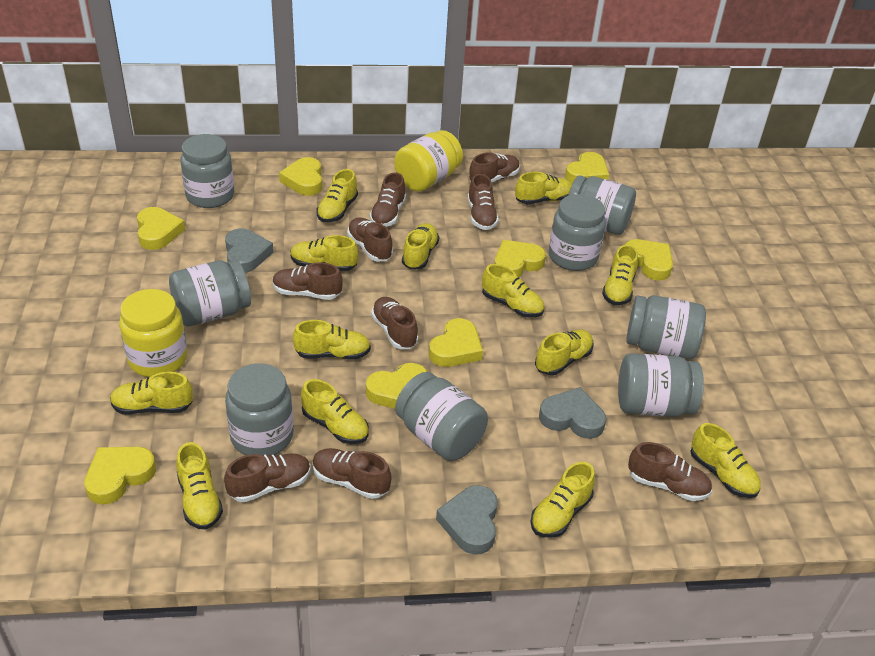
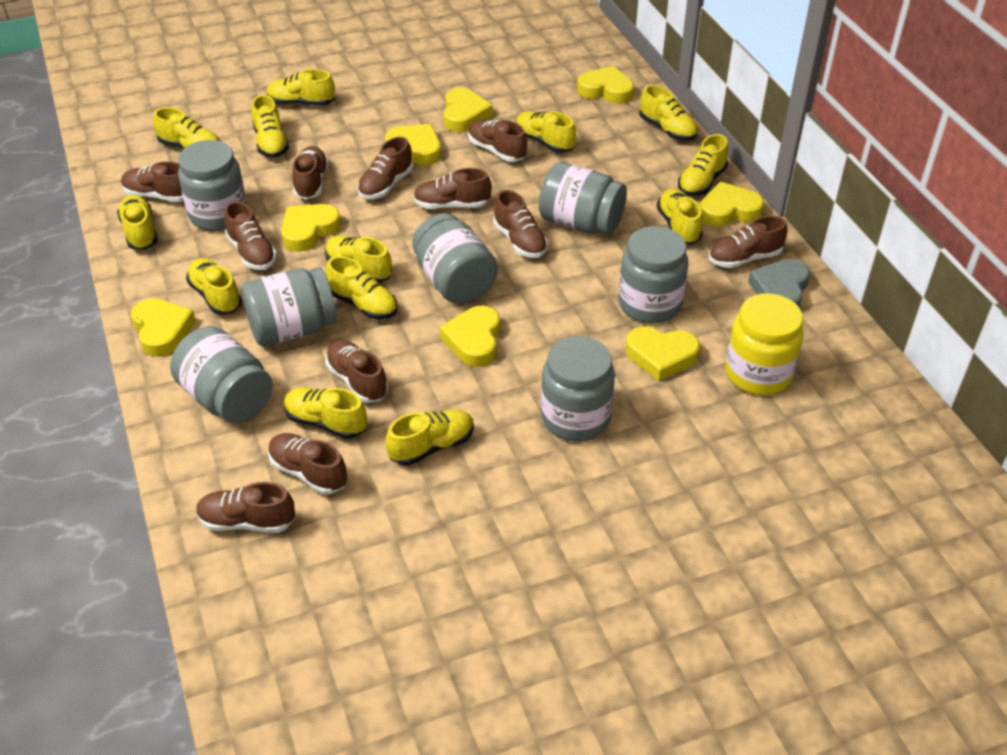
brown shoe: 9 -> 11
grey heart: 3 -> 1
grey jar: 8 -> 7
yellow jar: 2 -> 1

